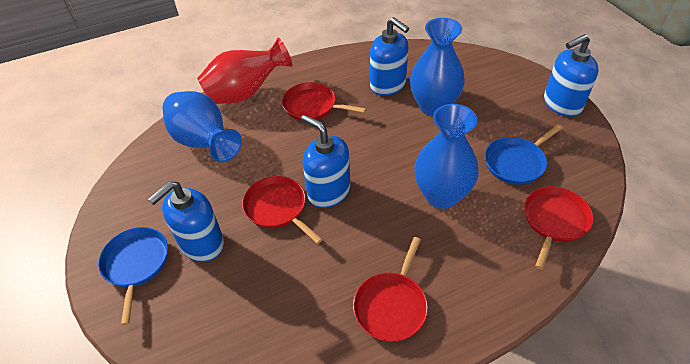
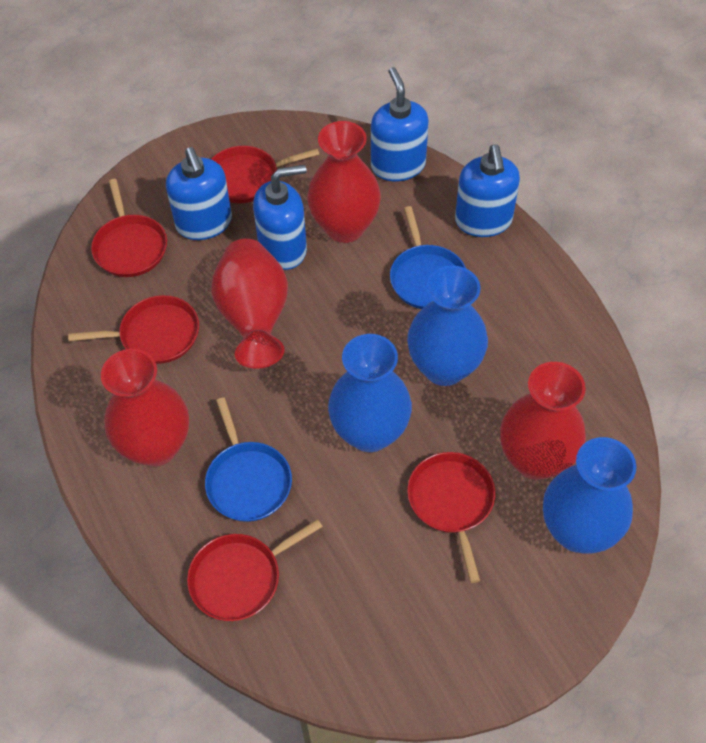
red pan: 4 -> 5
red vase: 1 -> 4

